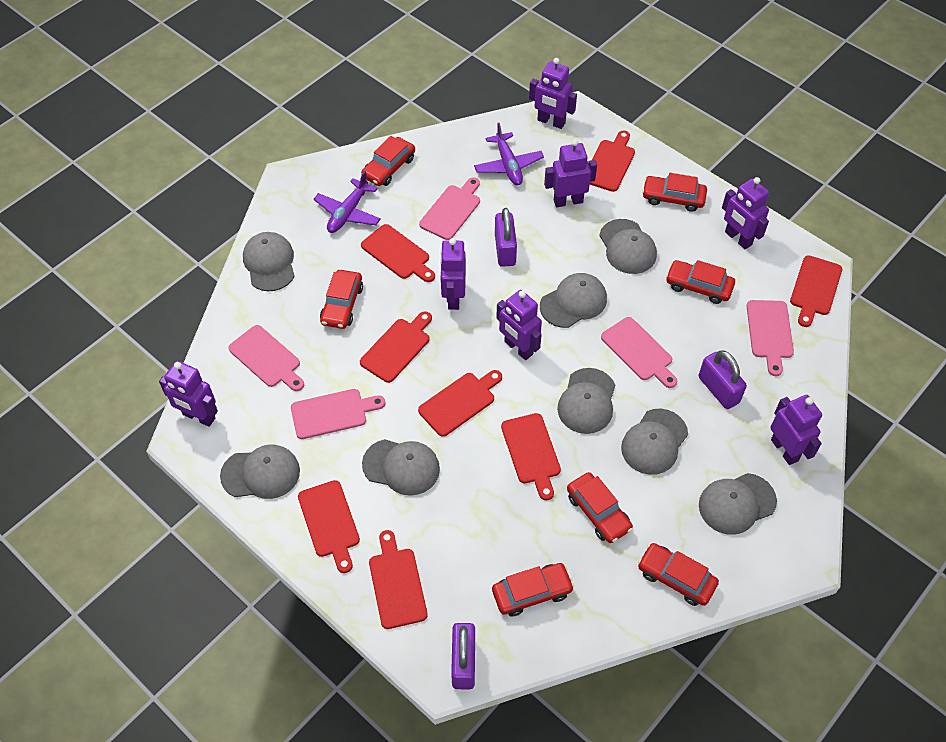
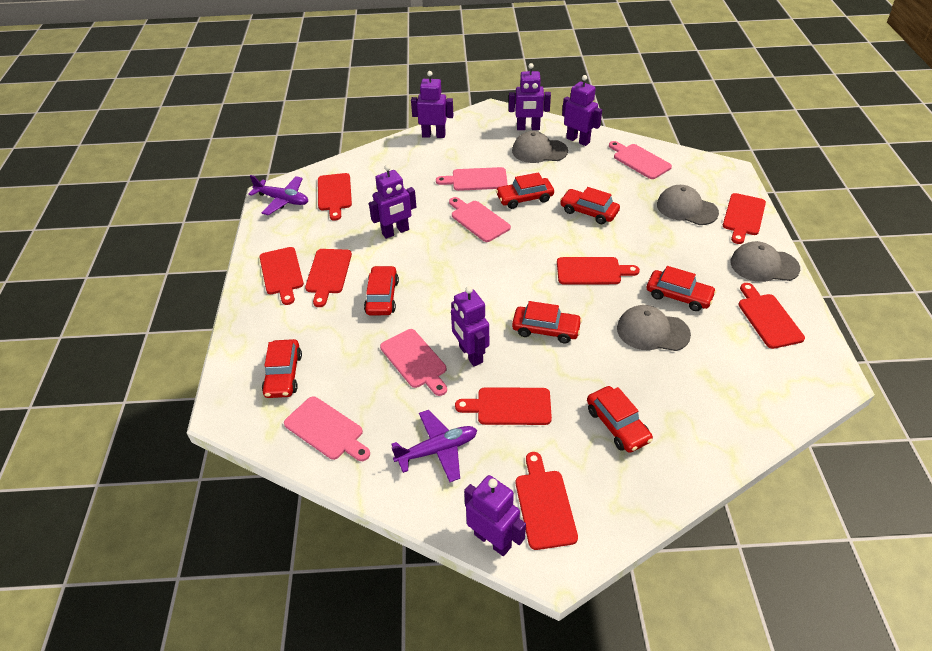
grey cap: 8 -> 4
purple padlock: 3 -> 0
purple robot: 7 -> 6

